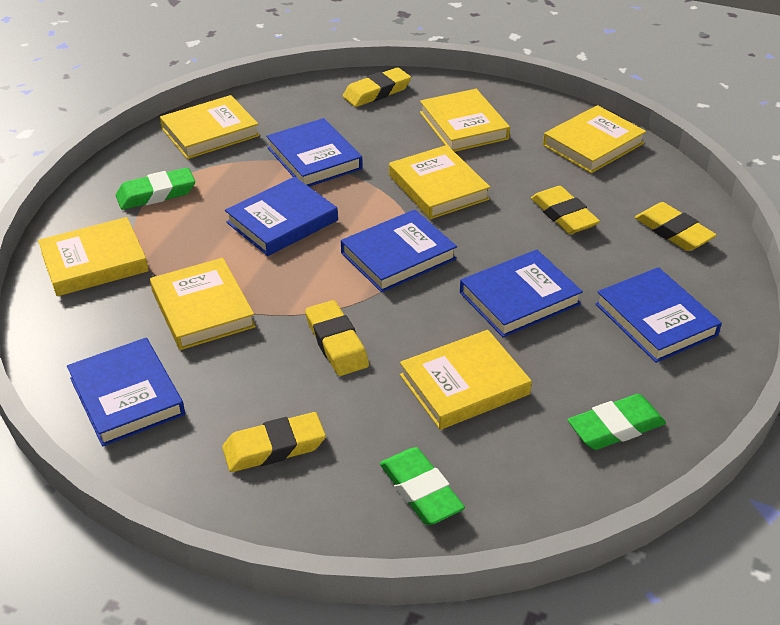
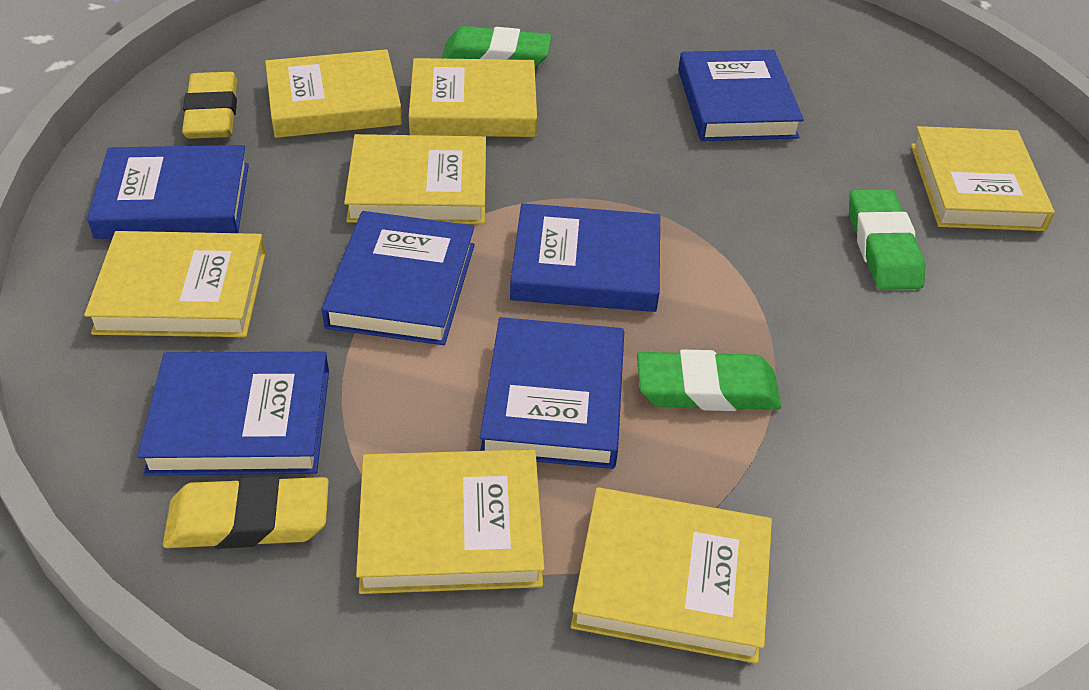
yellow eraser: 5 -> 2

